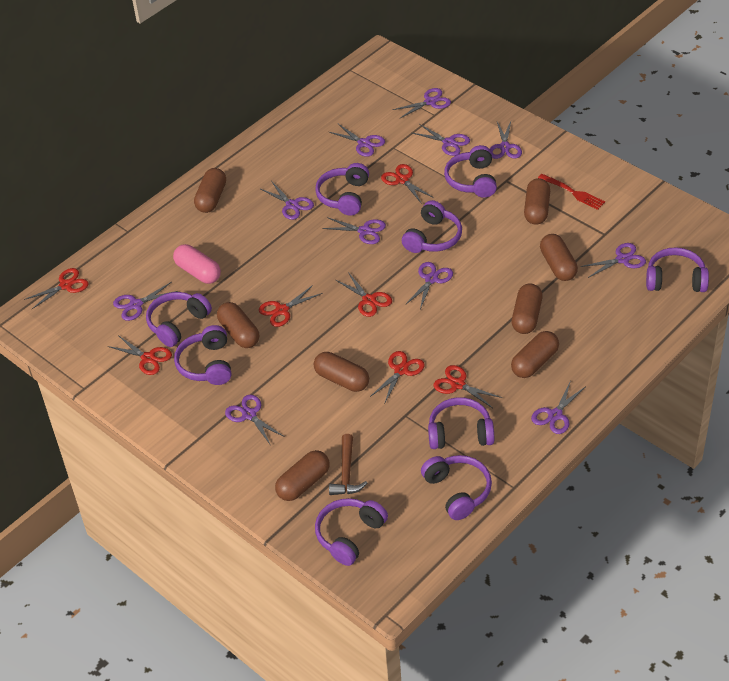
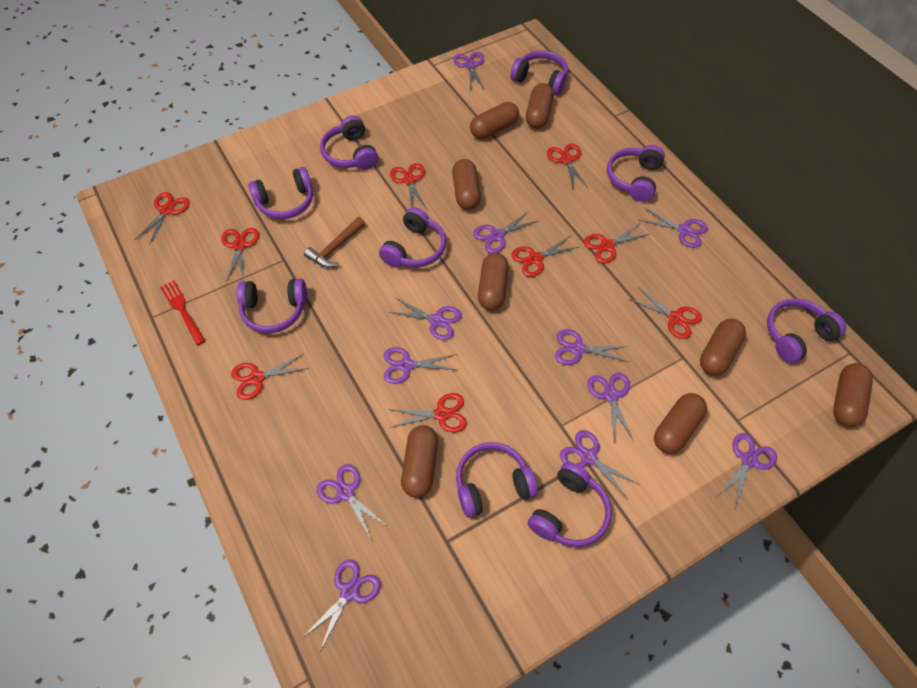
pink capsule: 1 -> 0
red scissors: 7 -> 9

